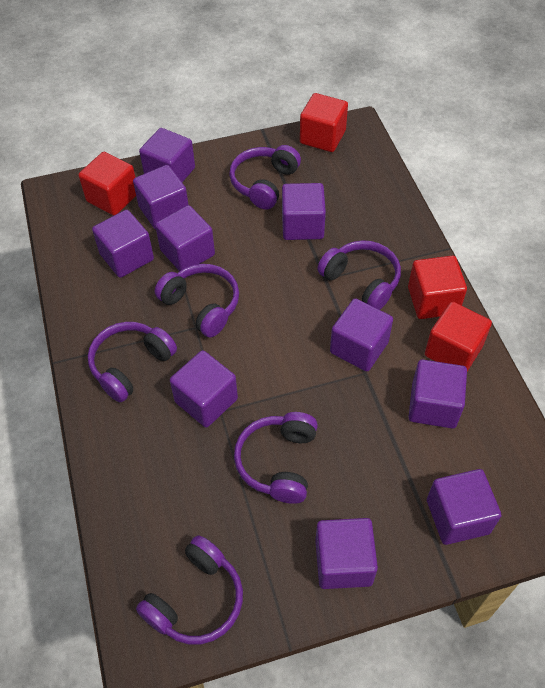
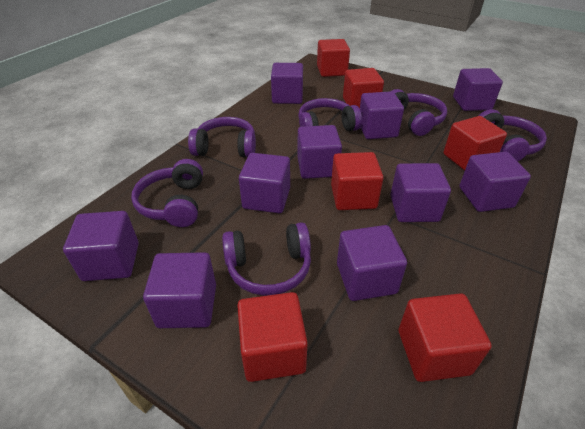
red cube: 4 -> 6

